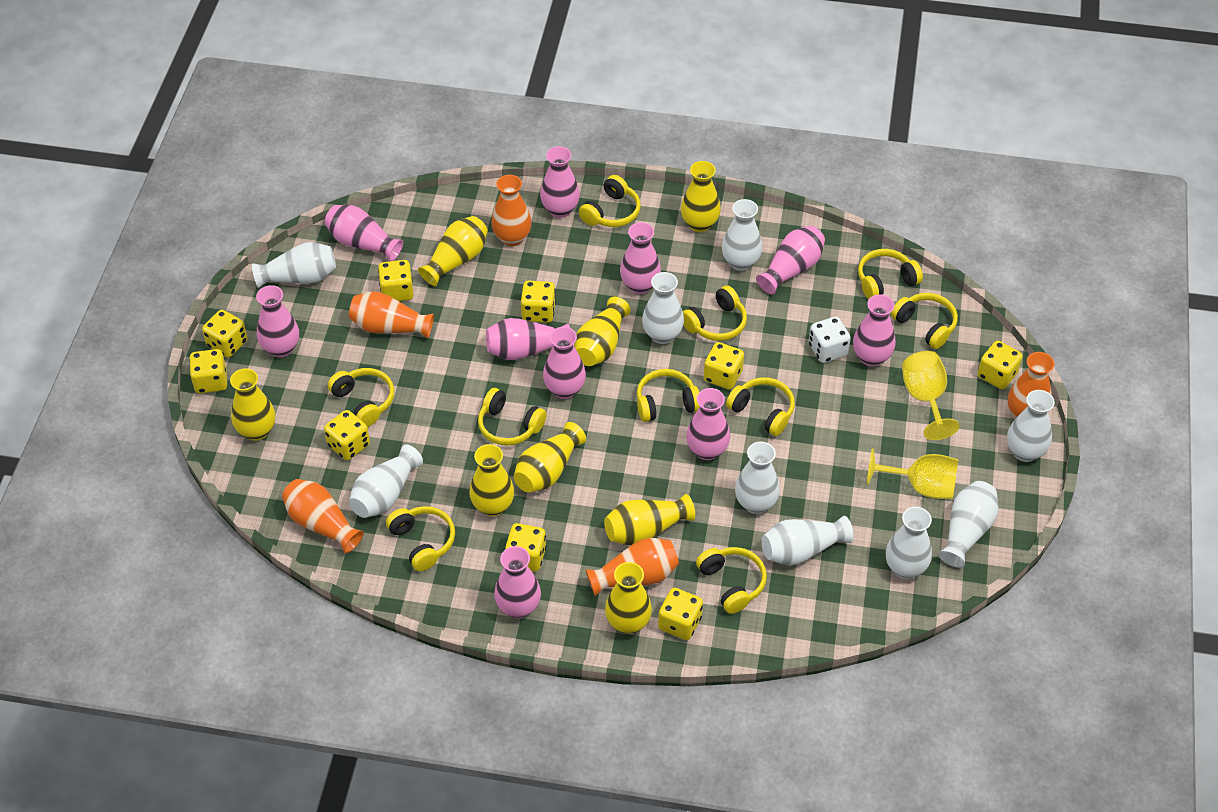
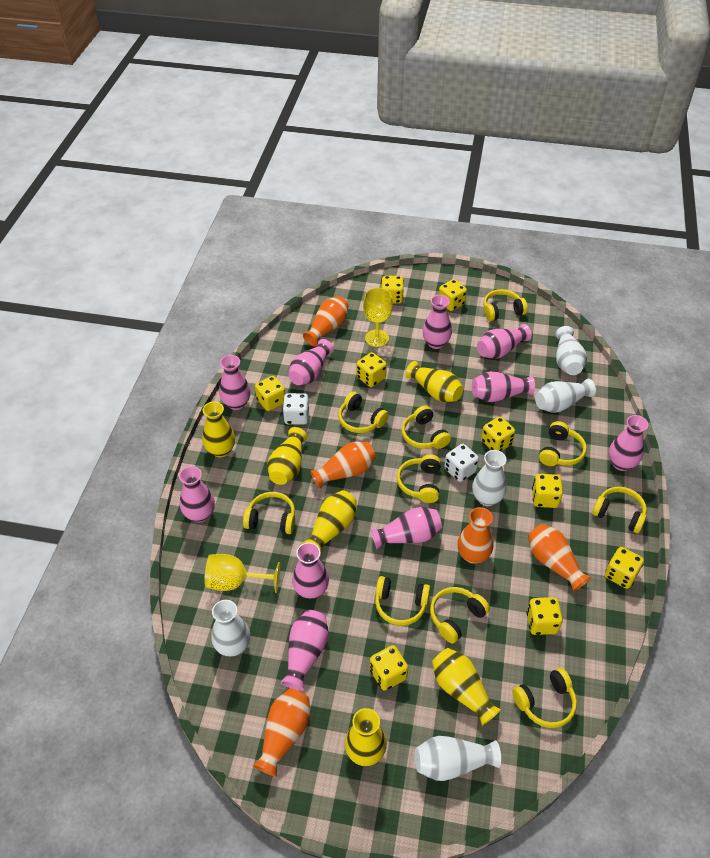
white dice: 1 -> 2
white vase: 9 -> 5
yellow vase: 8 -> 6

